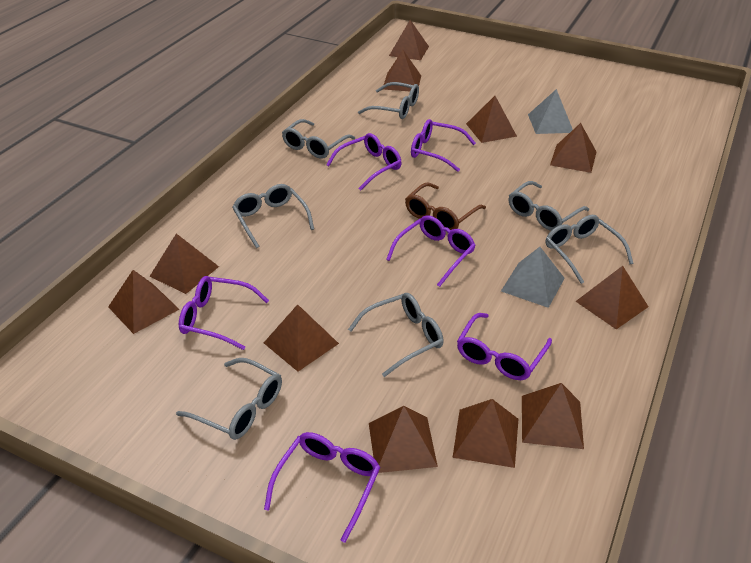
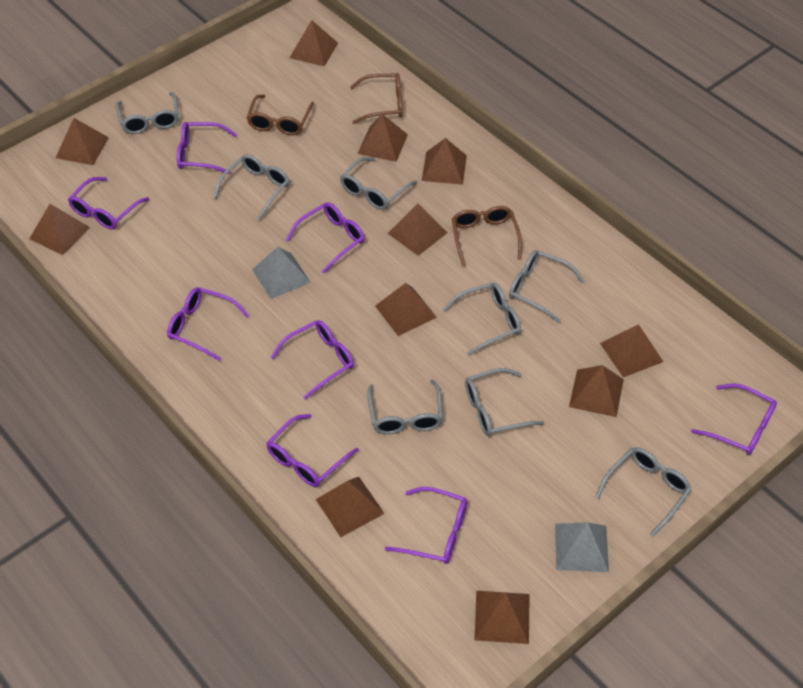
brown glasses: 1 -> 3
grey glasses: 7 -> 8
purple glasses: 6 -> 8

